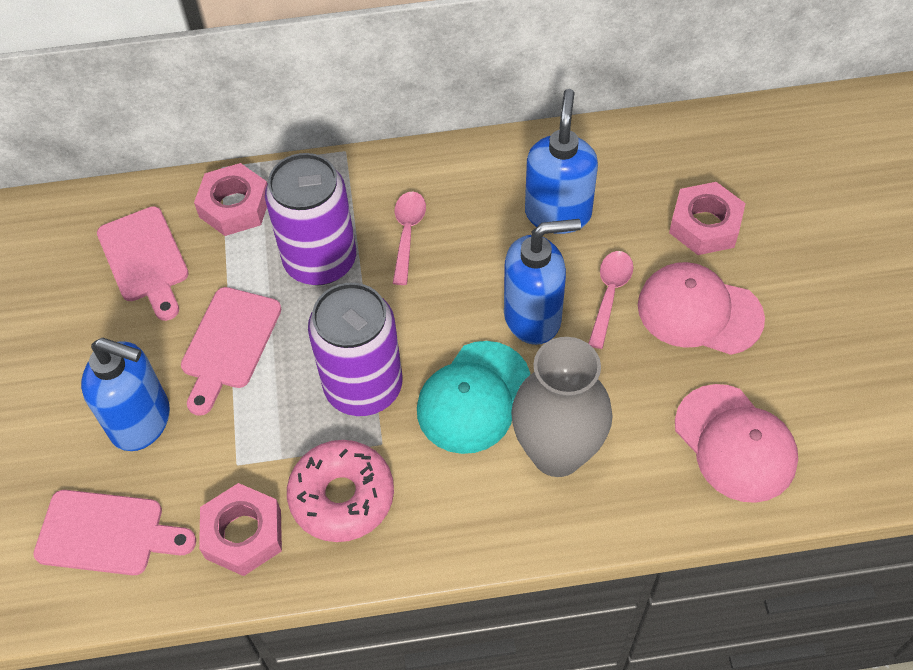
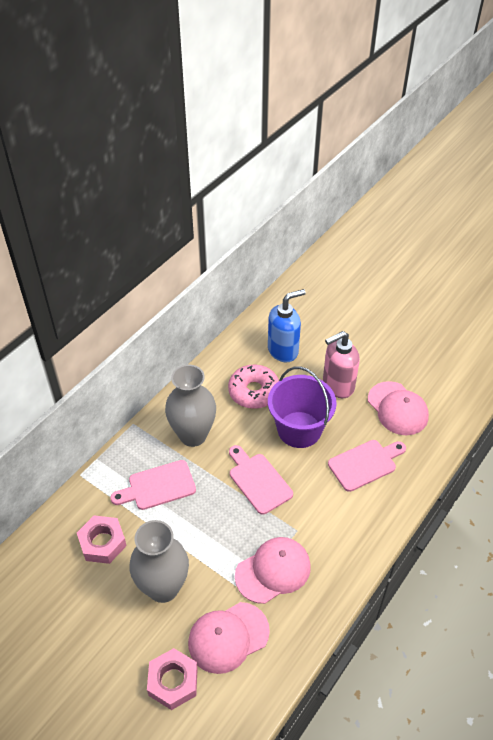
blue soap dispenser: 3 -> 1
grey vase: 1 -> 2
pink cap: 2 -> 3
pink nut: 3 -> 2
pink soap dispenser: 0 -> 1
pink spoon: 2 -> 0
purple bucket: 0 -> 1
purple can: 2 -> 0
turquoise cap: 1 -> 0

